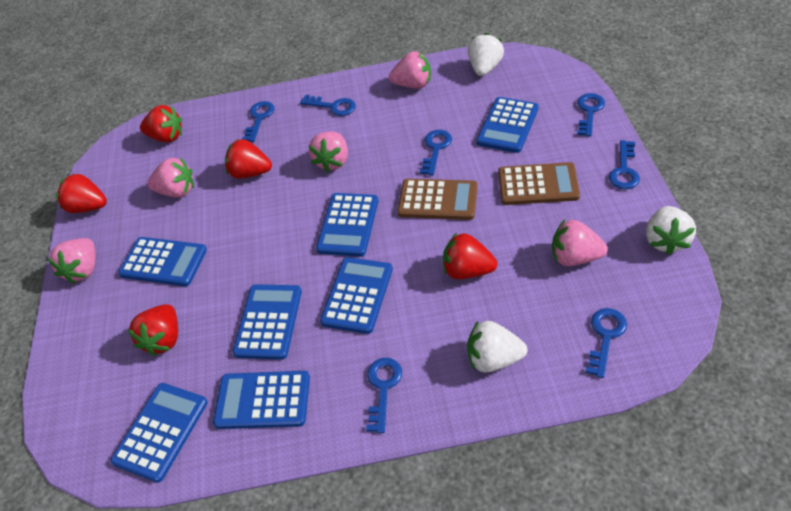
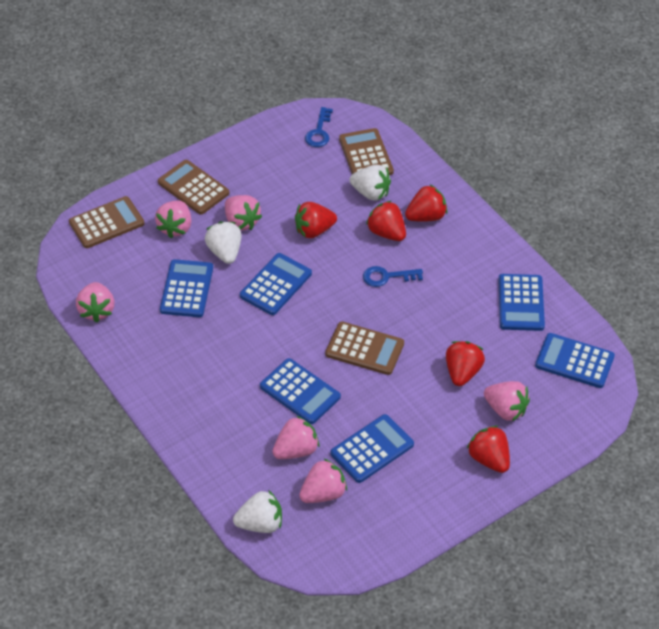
blue calculator: 7 -> 6
blue key: 7 -> 2
brown calculator: 2 -> 4
pink strawberry: 5 -> 6

